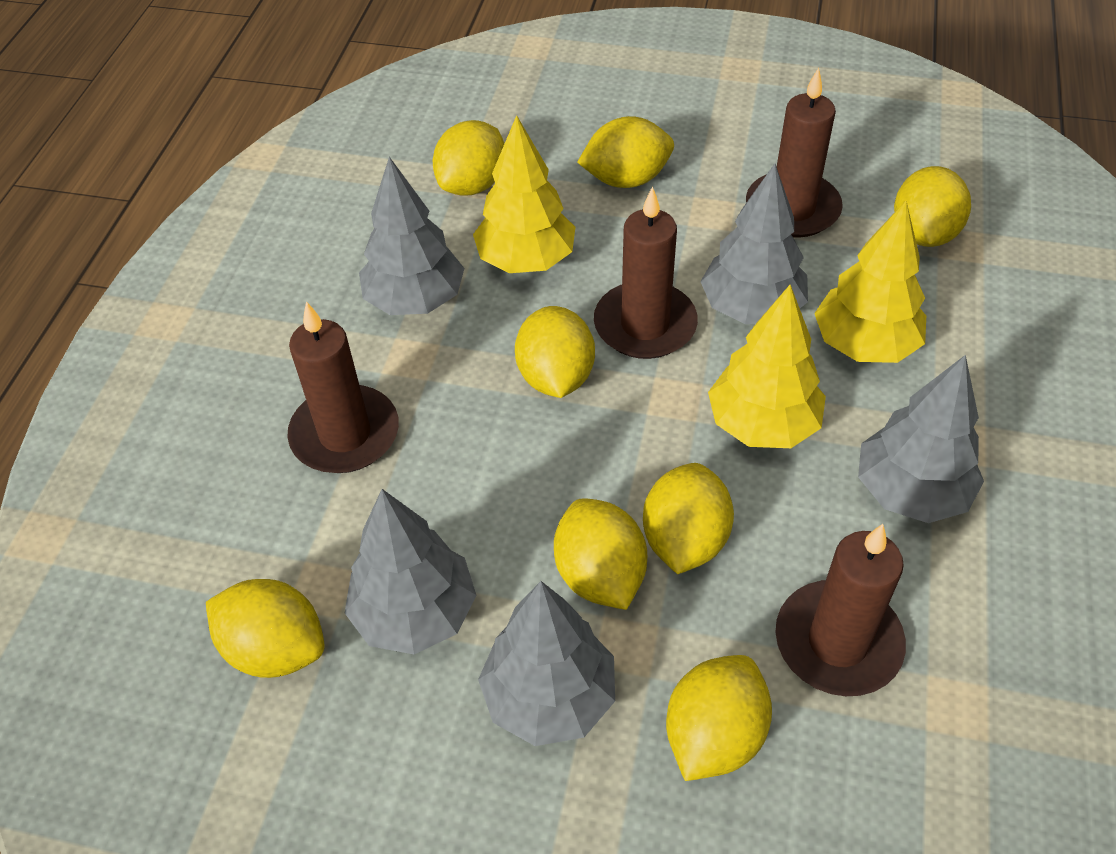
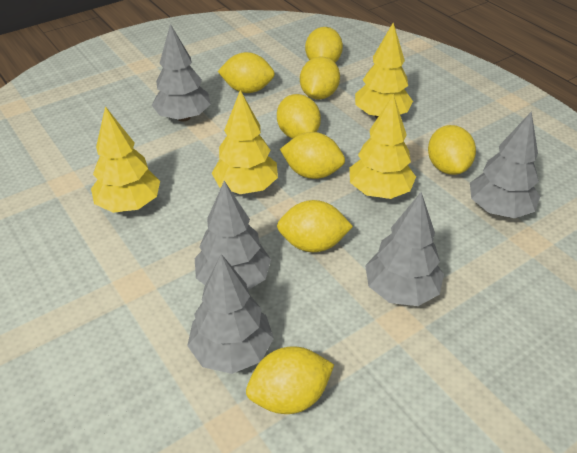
brown candle: 4 -> 0
yellow tree: 3 -> 4

